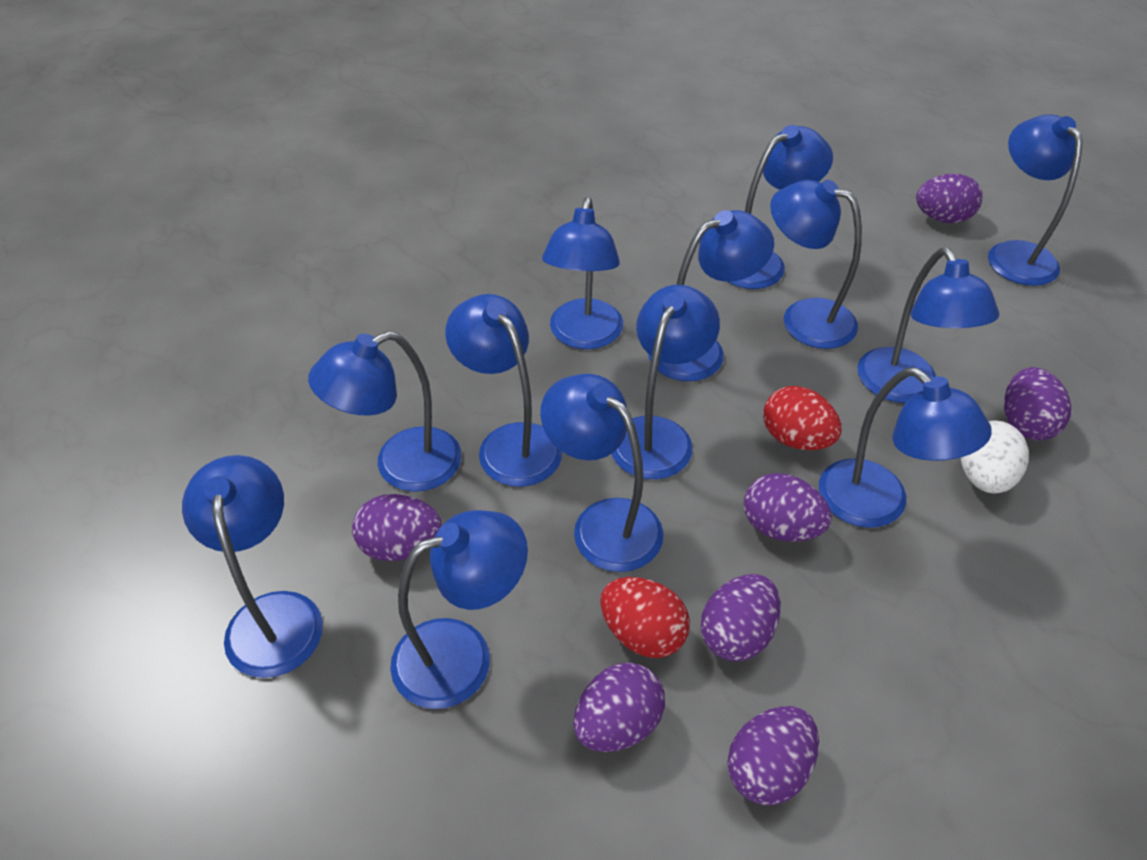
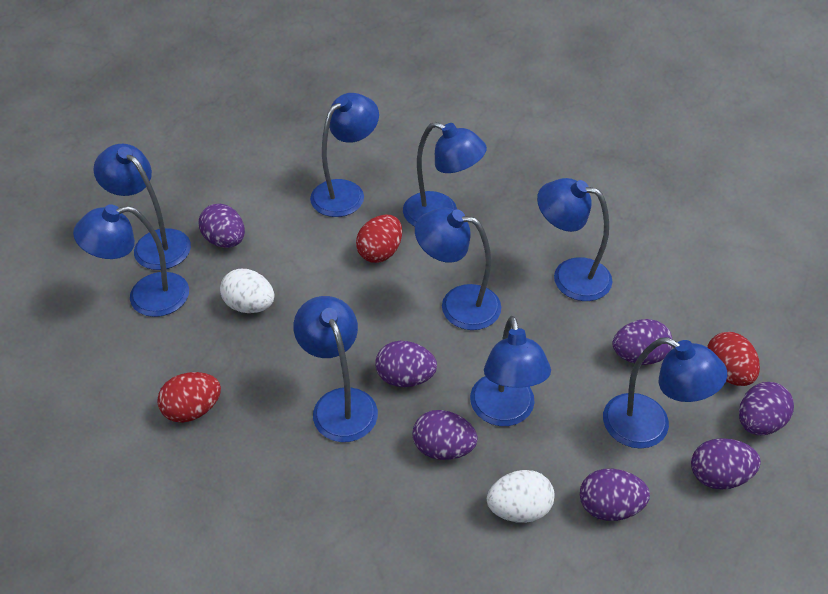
blue lamp: 13 -> 9
red egg: 2 -> 3
white egg: 1 -> 2

